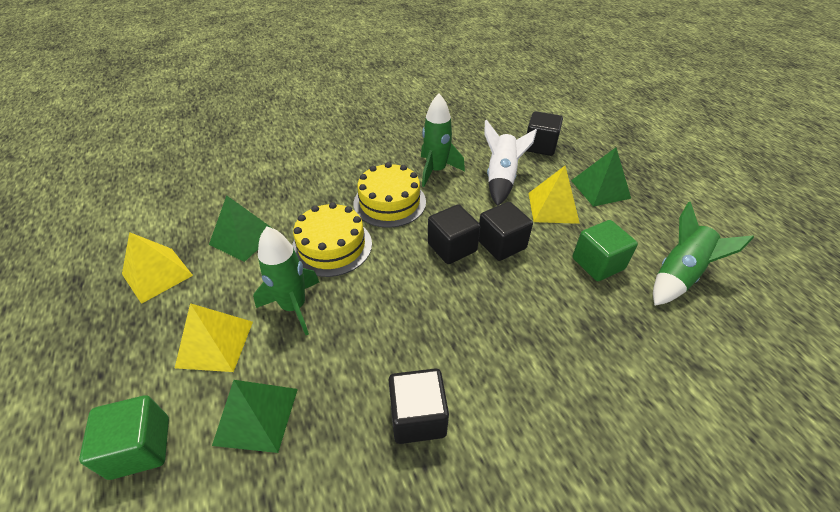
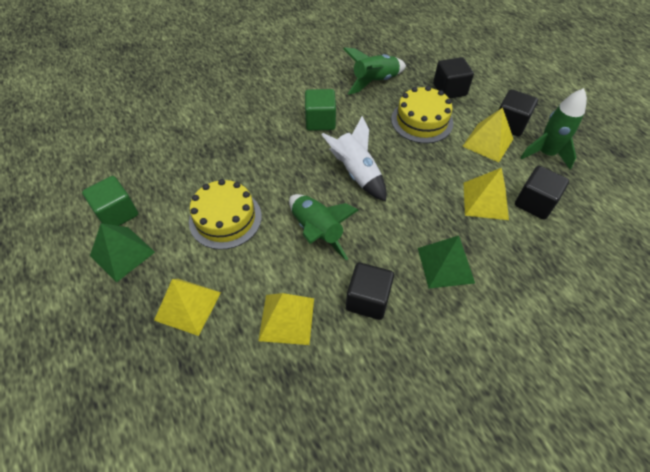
green pyramid: 3 -> 2
yellow pyramid: 3 -> 4

